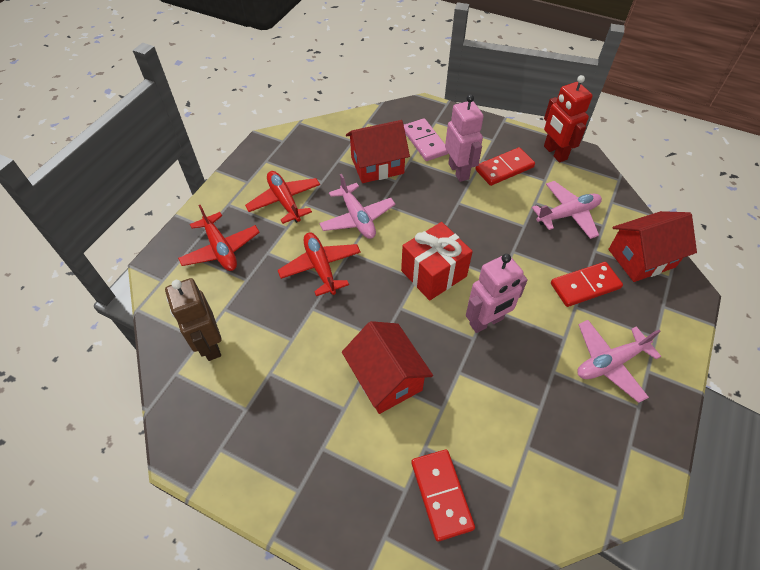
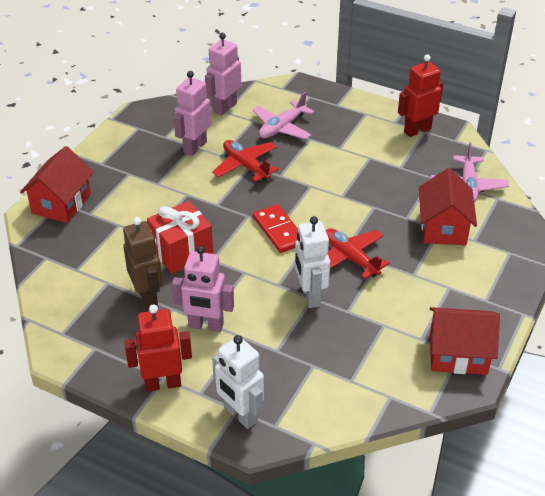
pink domino: 1 -> 0
pink plane: 3 -> 2
pink robot: 2 -> 3
red domino: 3 -> 1
red plane: 3 -> 2
red robot: 1 -> 2
white robot: 0 -> 2

